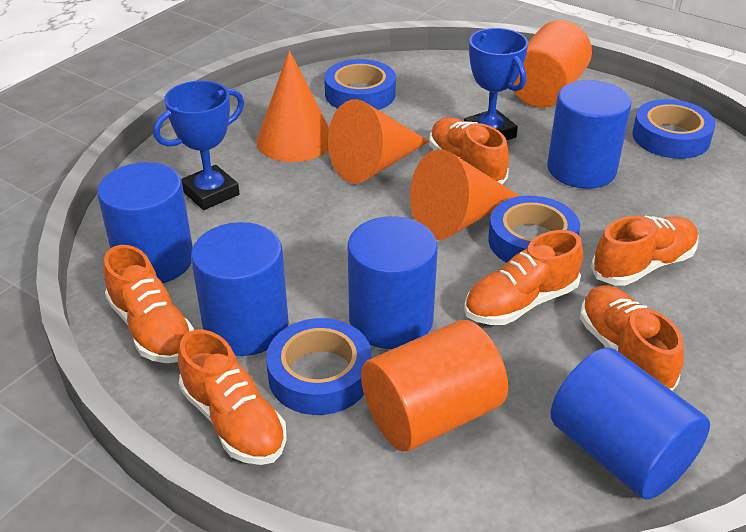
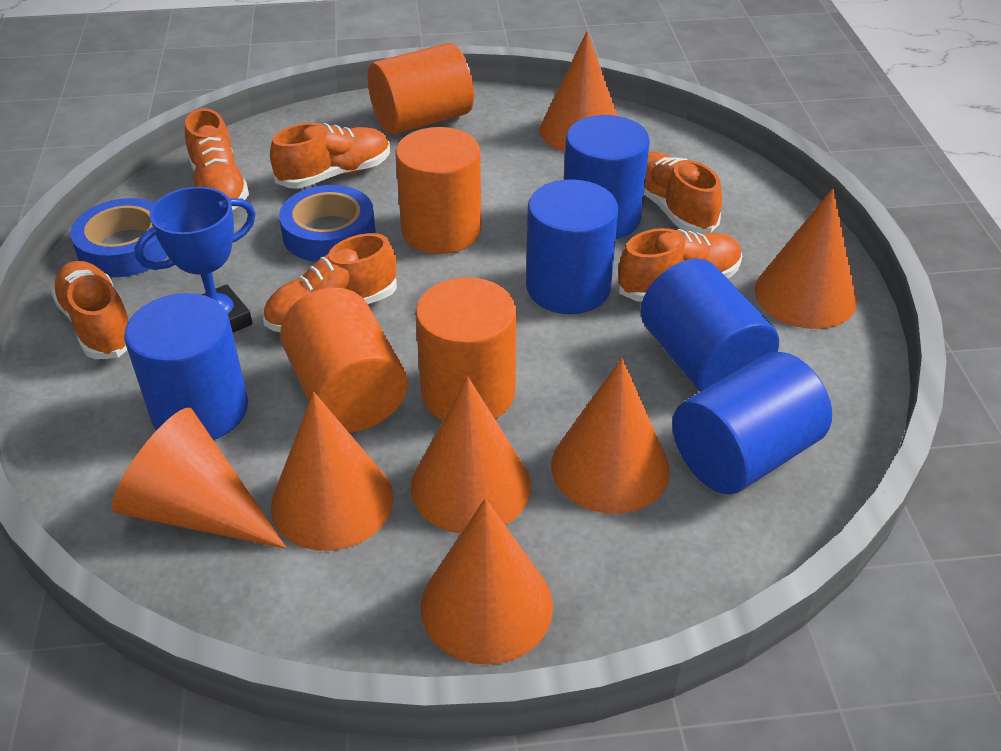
blue tape: 4 -> 2
blue trophy: 2 -> 1
orange cone: 3 -> 7
orange cylinder: 2 -> 4

